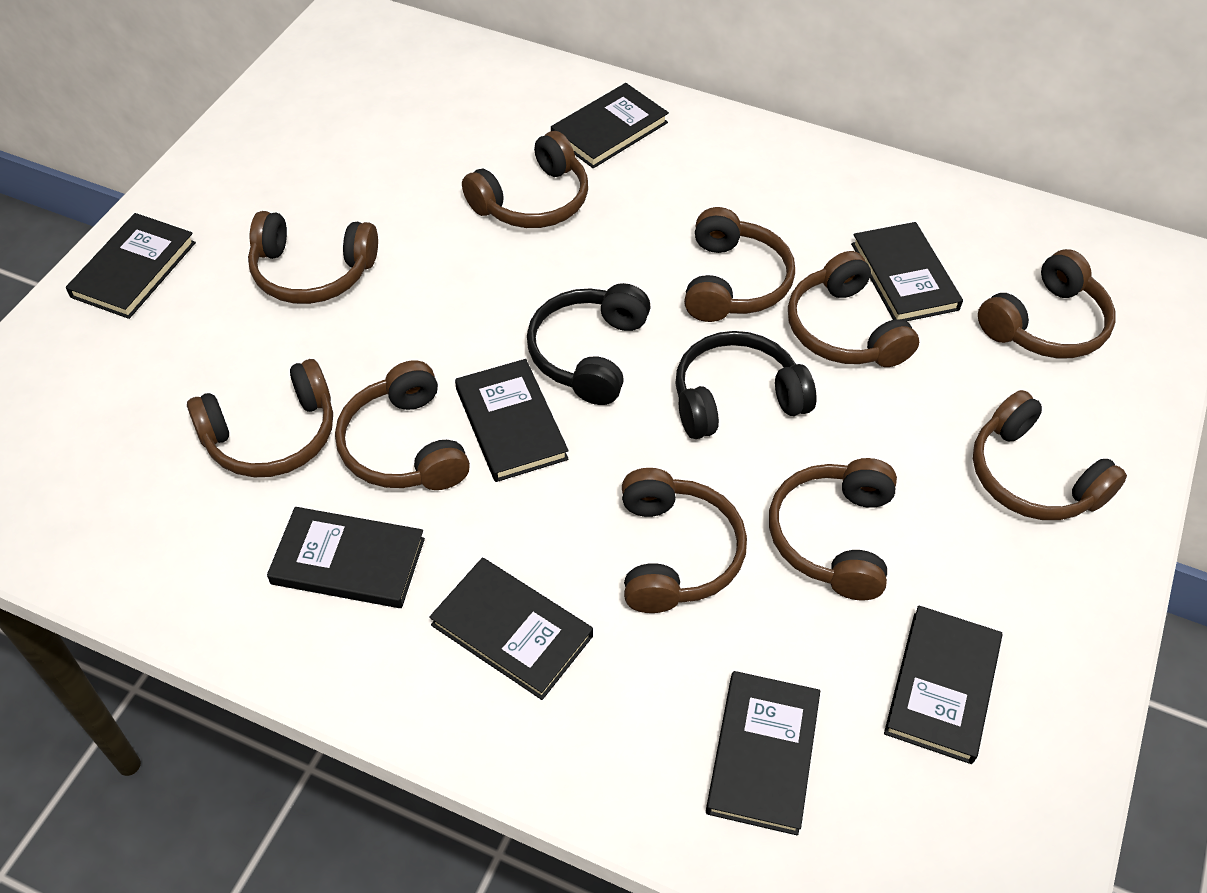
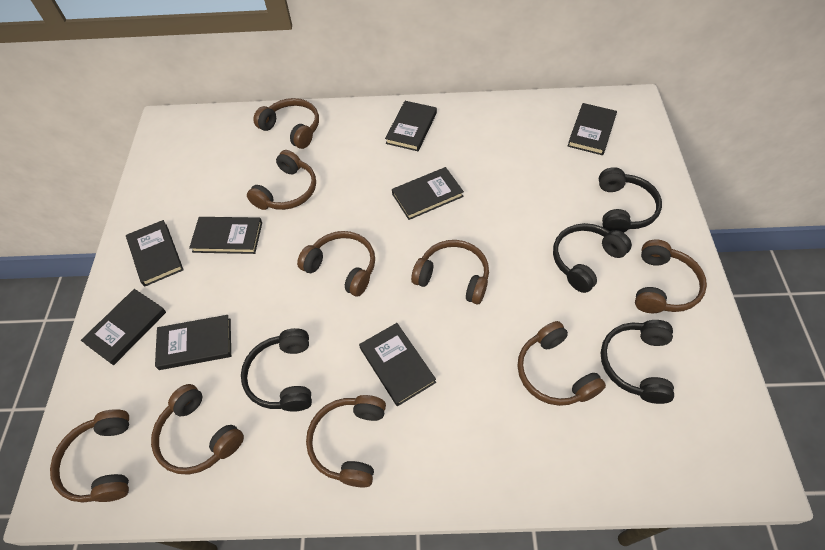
black headphones: 2 -> 4
brown headphones: 10 -> 9

